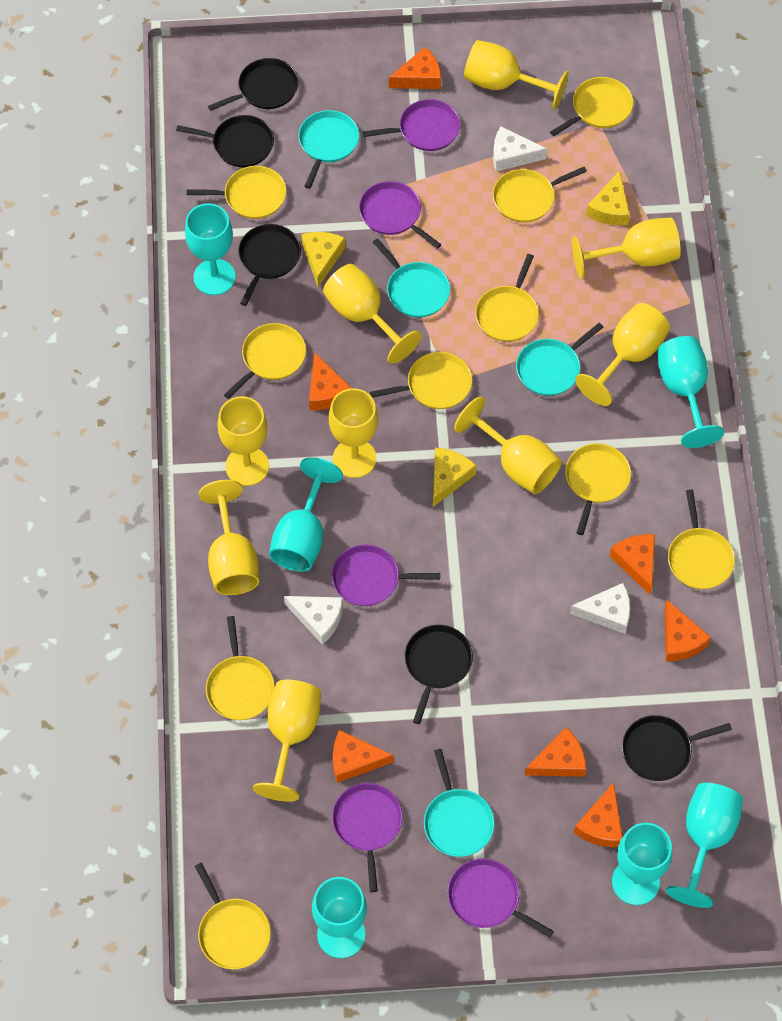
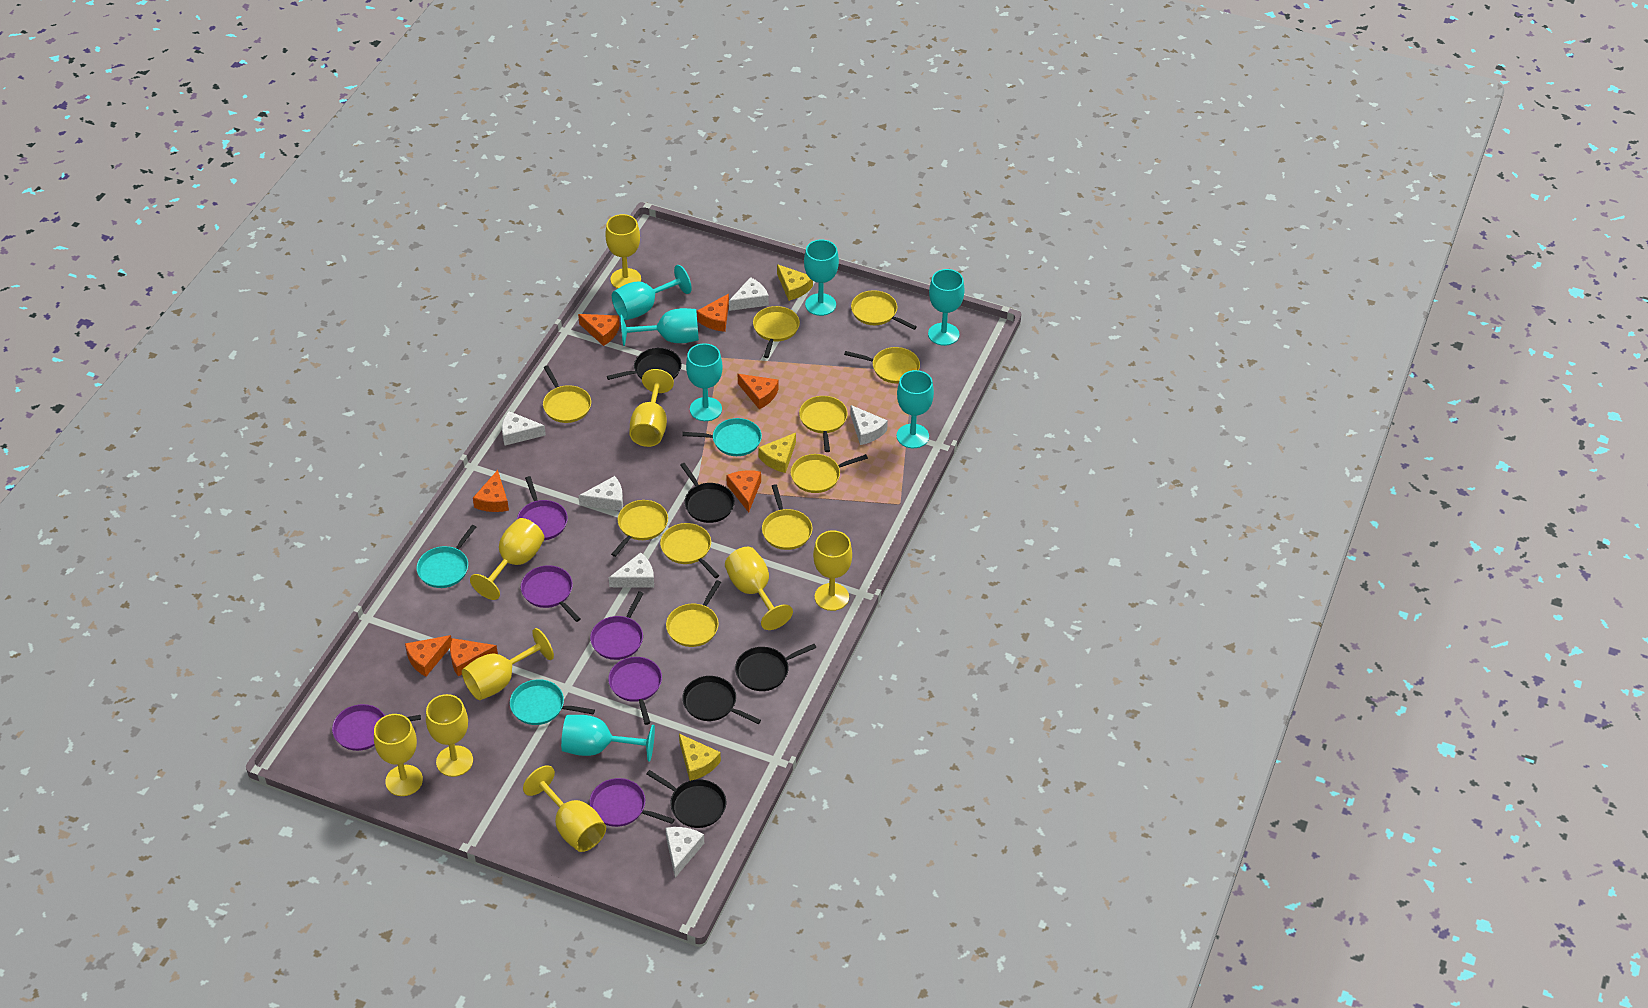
purple pan: 5 -> 6
turquoise goblet: 6 -> 7
turquoise pan: 4 -> 3
white cheese: 3 -> 6

